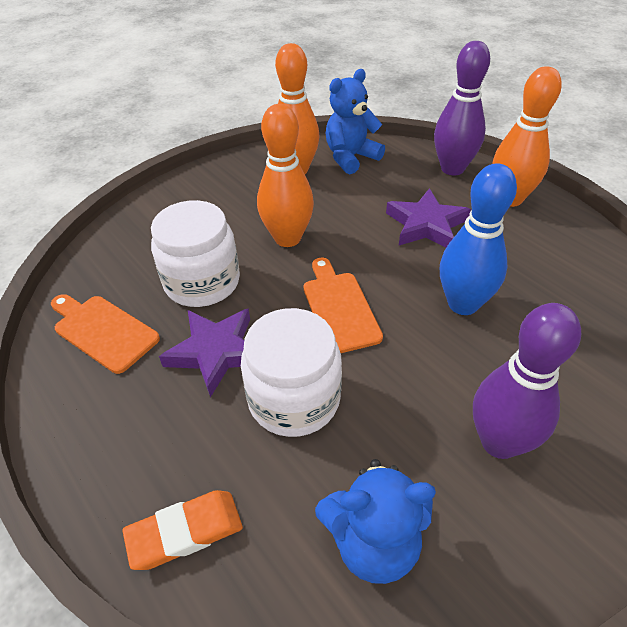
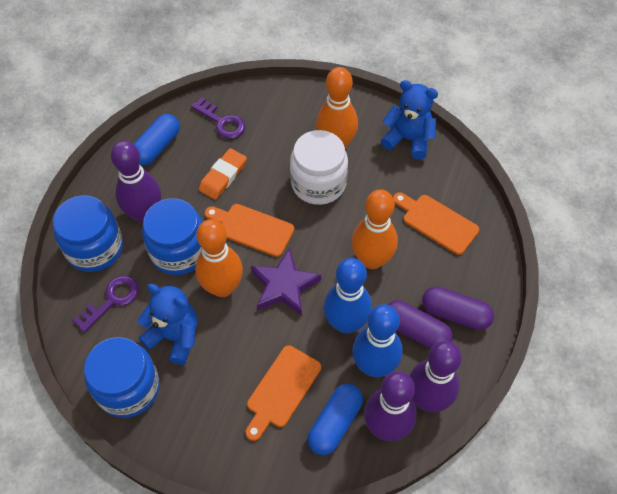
blue bowling pin: 1 -> 2
blue capsule: 0 -> 2
blue jar: 0 -> 3
orange cutting board: 2 -> 3
purple bowling pin: 2 -> 3
purple capsule: 0 -> 2
purple key: 0 -> 2
purple star: 2 -> 1
white jar: 2 -> 1

